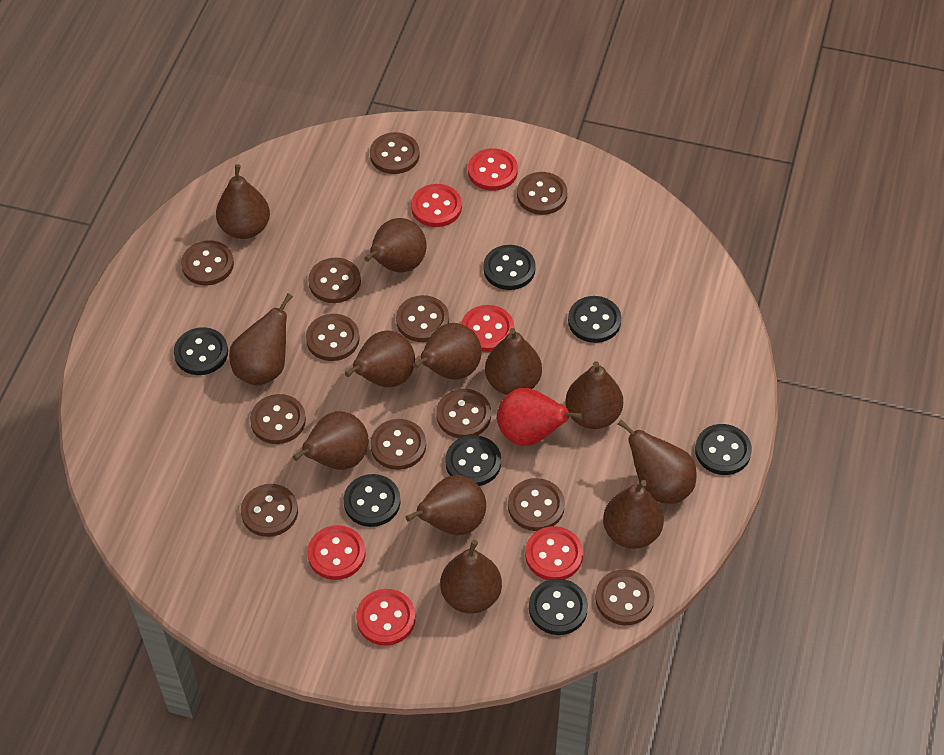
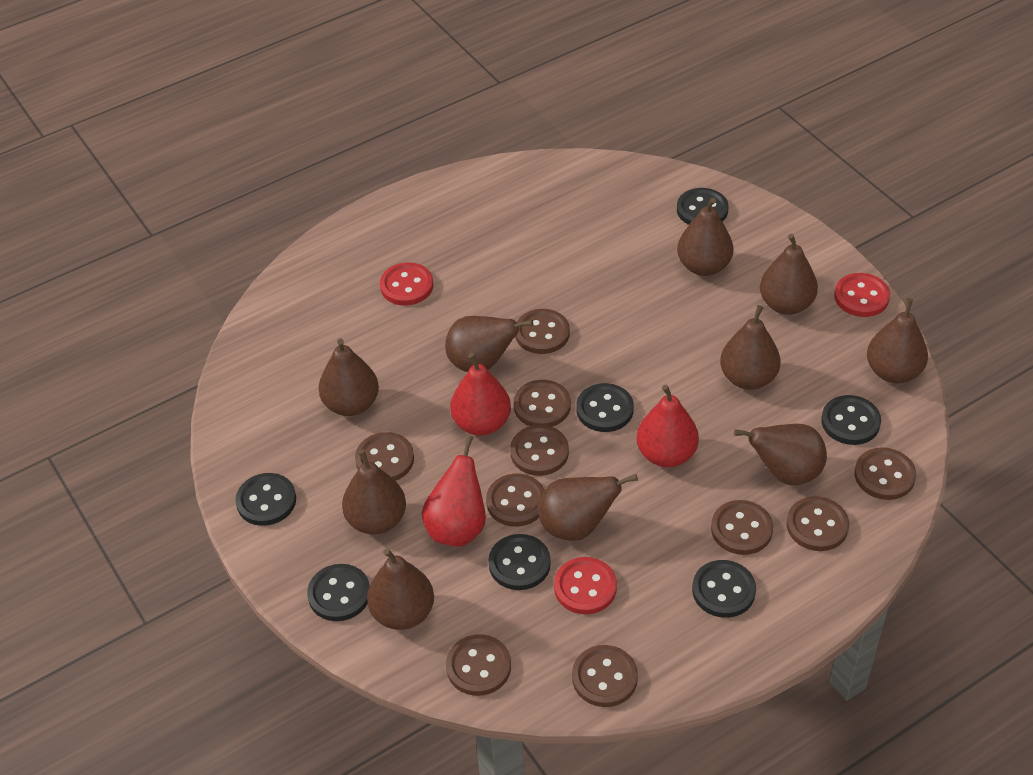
brown button: 12 -> 10
brown pear: 12 -> 10
red button: 6 -> 3
red pear: 1 -> 3

